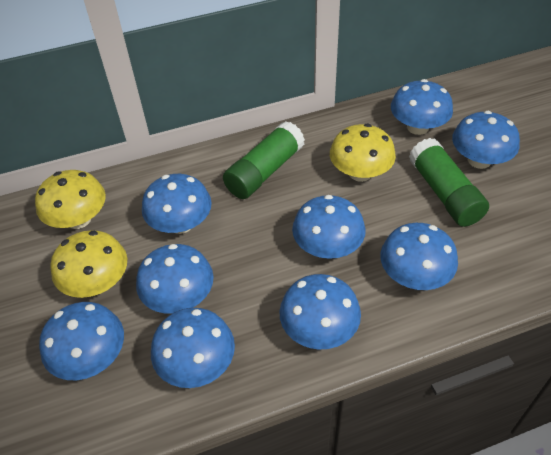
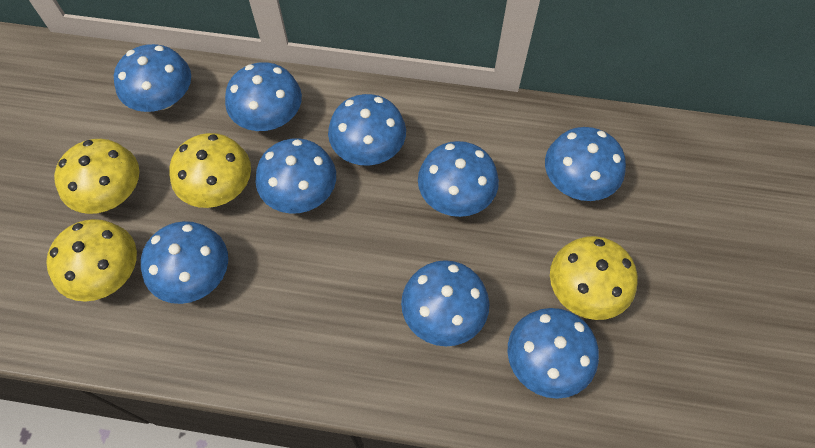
green glue stick: 2 -> 0
yellow mushroom: 3 -> 4

